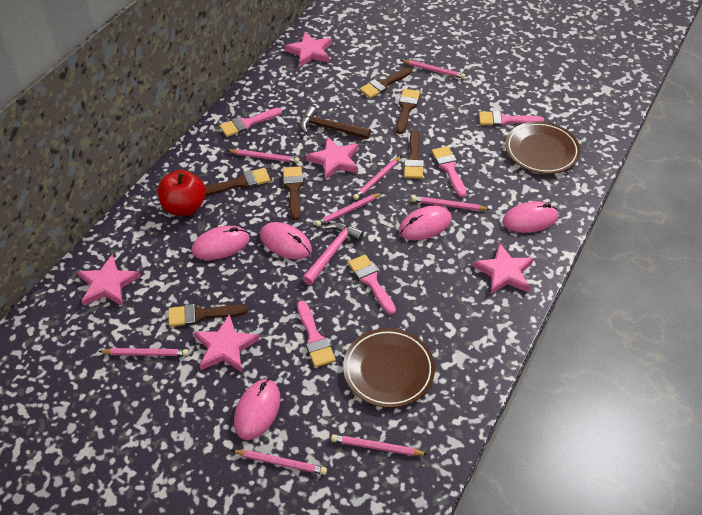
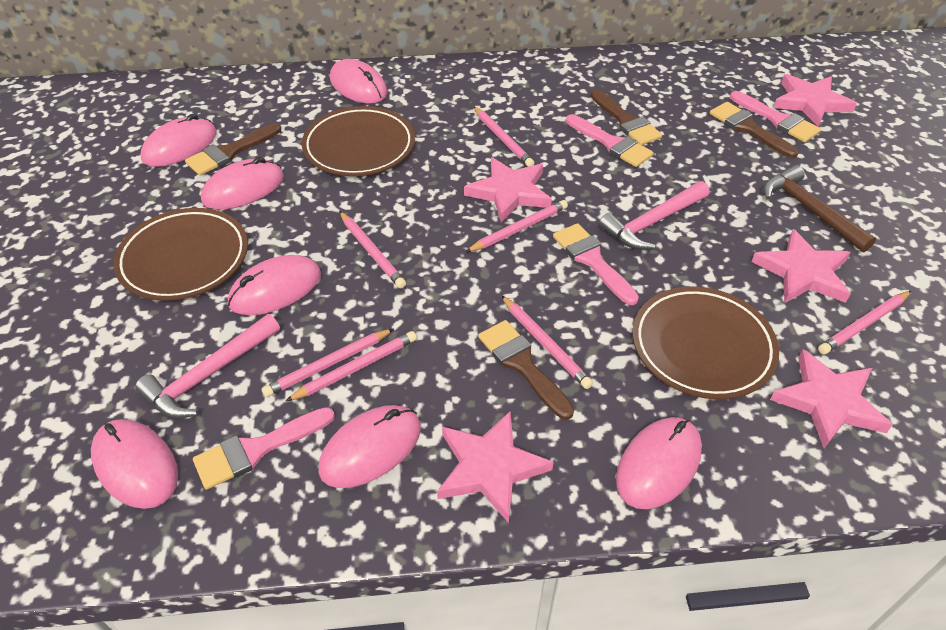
brown brush: 6 -> 4
brown plate: 2 -> 3
pink brush: 5 -> 4
pink hammer: 1 -> 2
pink mouse: 5 -> 7
pink pencil: 8 -> 7
red apple: 1 -> 0

